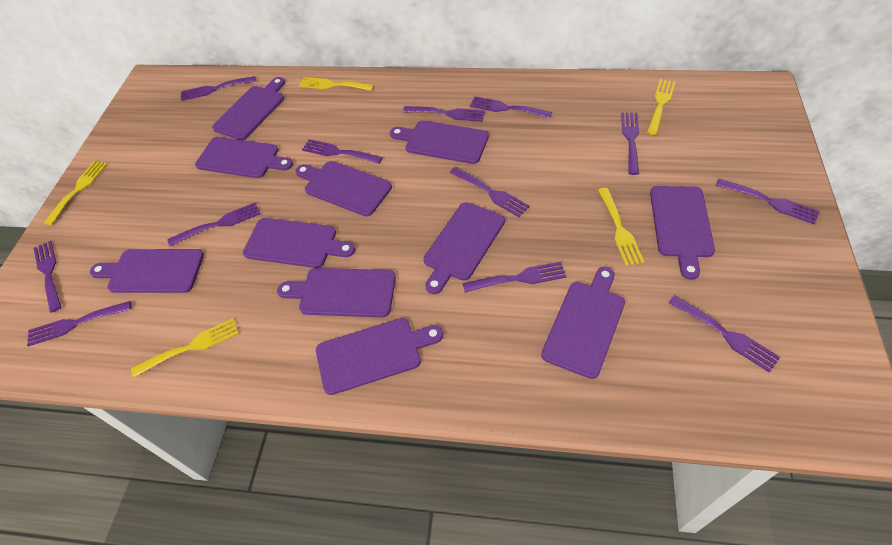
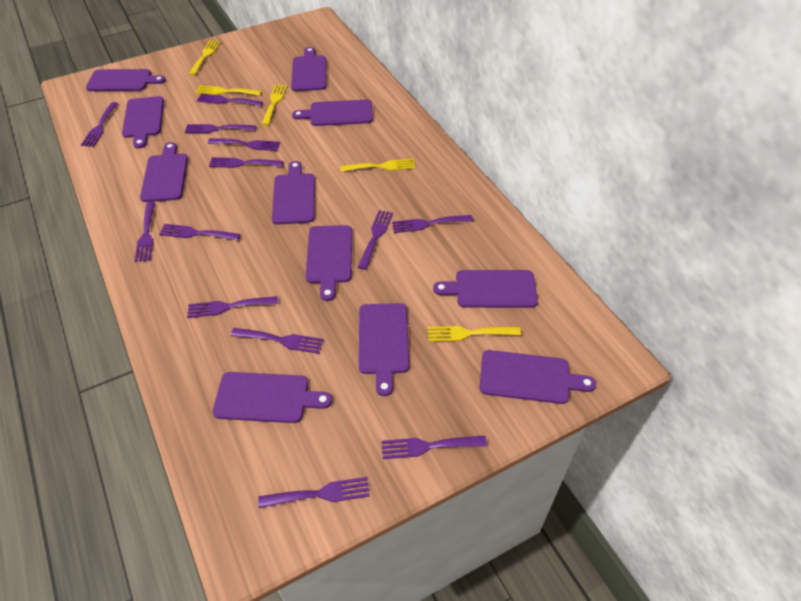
purple fork: 12 -> 13

